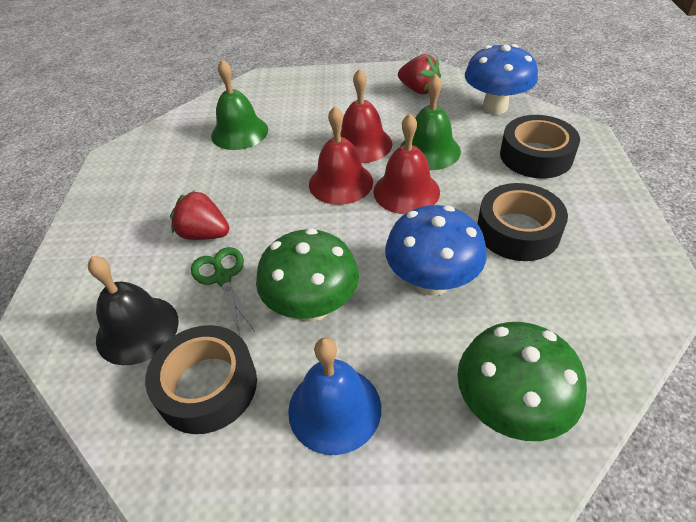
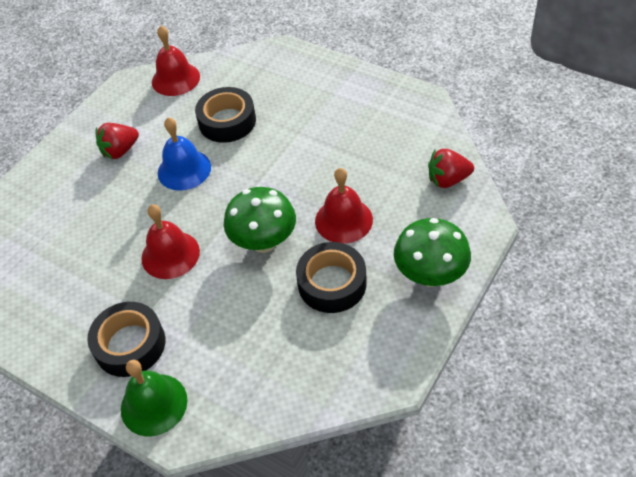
black bell: 1 -> 0
blue mushroom: 2 -> 0
green bell: 2 -> 1
green scissors: 1 -> 0

